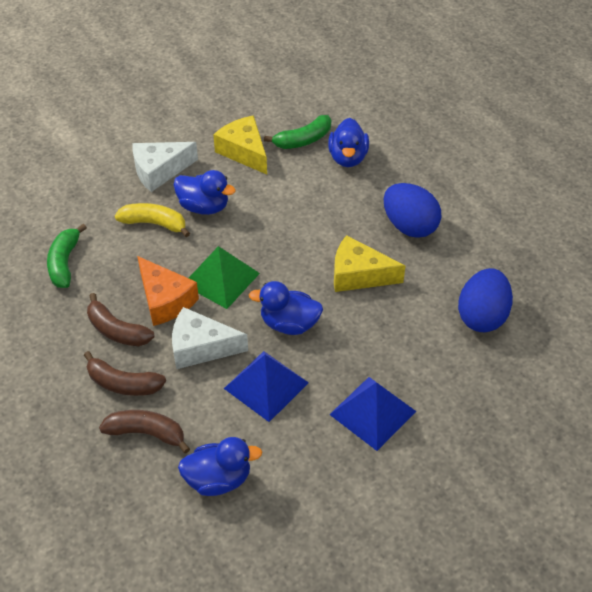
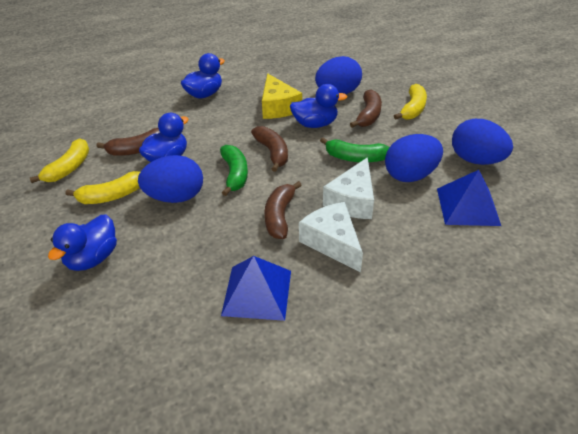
blue egg: 2 -> 4
brown banana: 3 -> 4
green pyramid: 1 -> 0
orange cheese: 1 -> 0
yellow banana: 1 -> 3
yellow cheese: 2 -> 1

